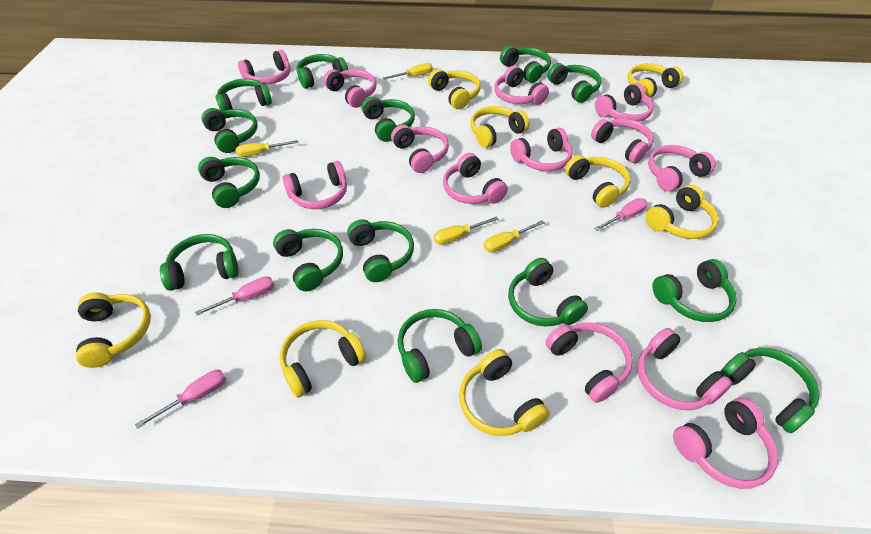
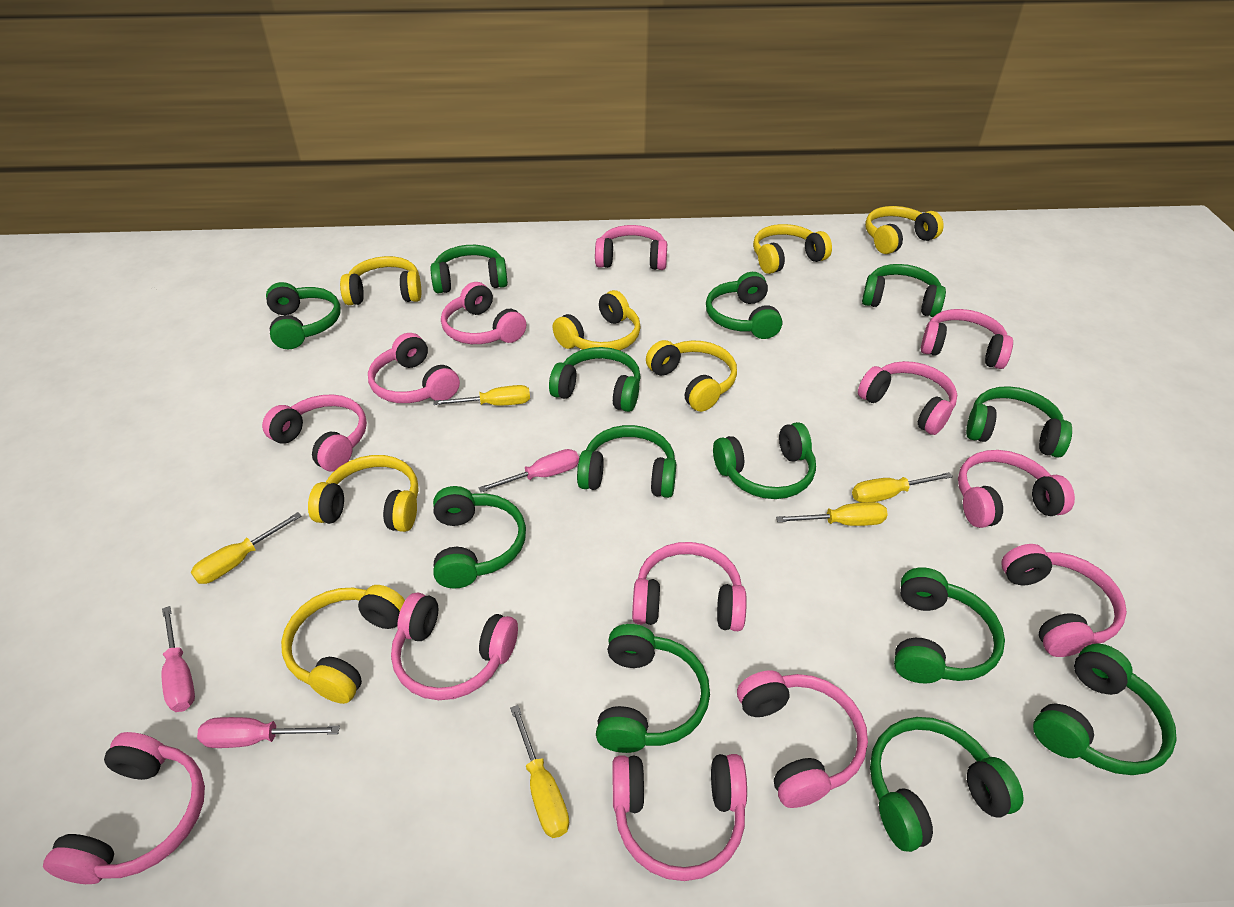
green headphones: 14 -> 13
yellow headphones: 8 -> 7
yellow screwdriver: 4 -> 5

